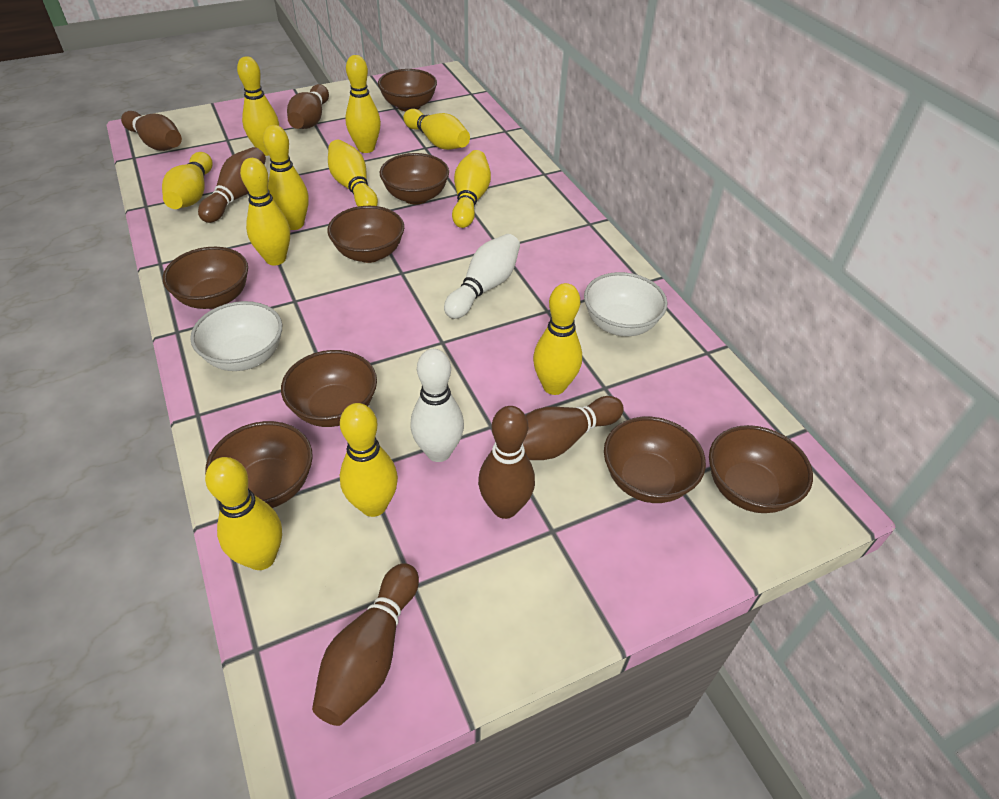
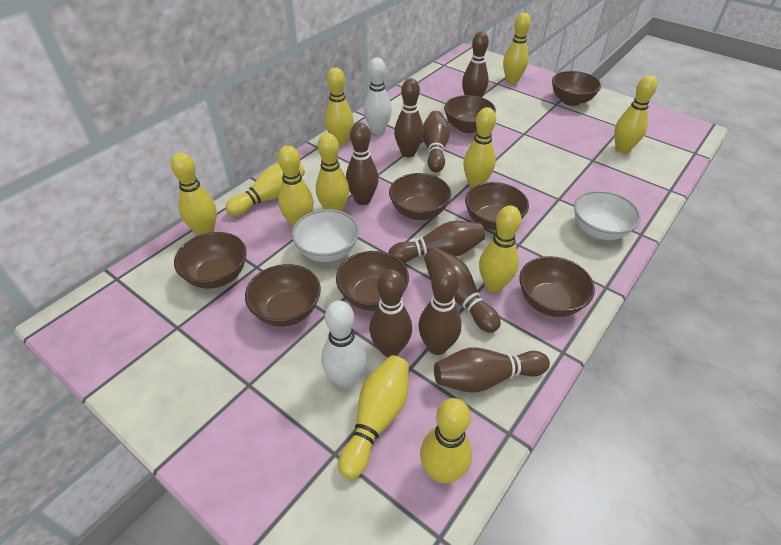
brown bowling pin: 6 -> 9

